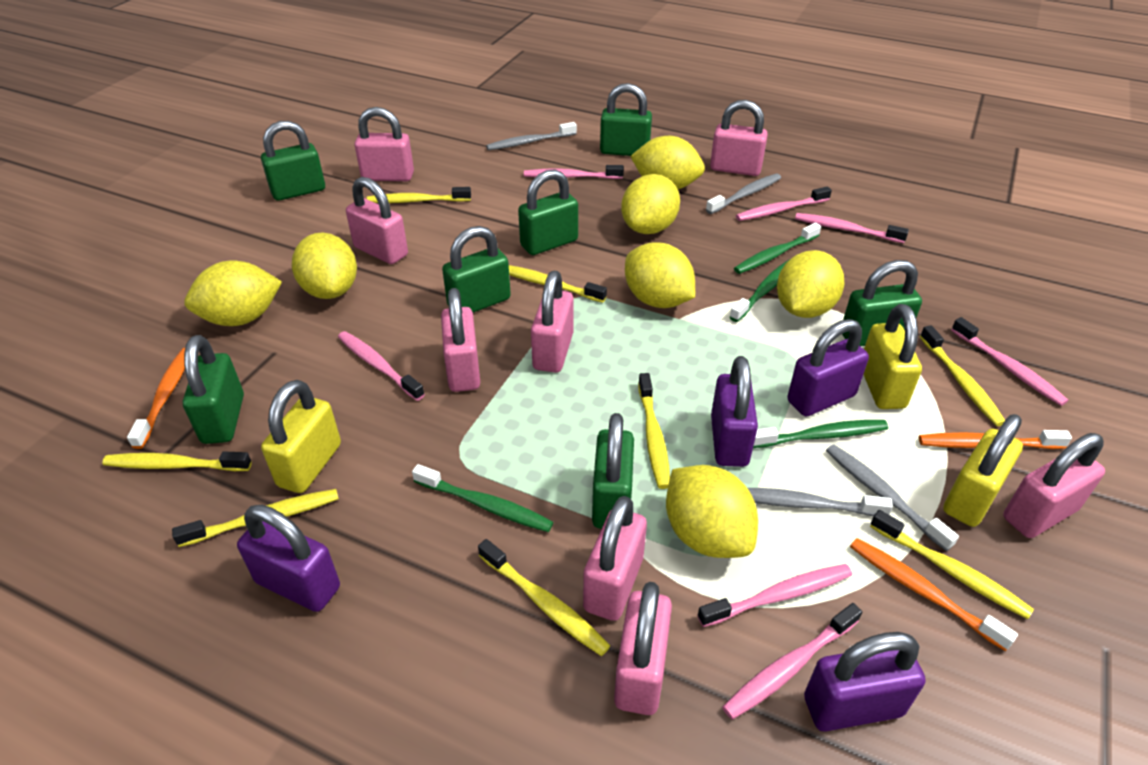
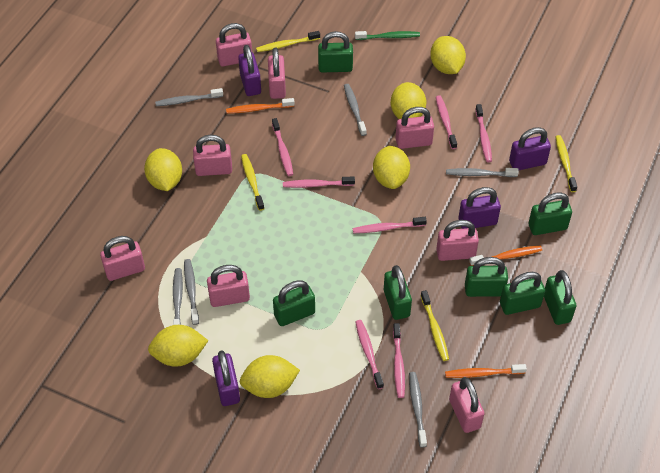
green toothbrush: 4 -> 1
grey toothbrush: 4 -> 6
yellow lemon: 7 -> 6
yellow padlock: 3 -> 0
yellow toothbrush: 8 -> 4

